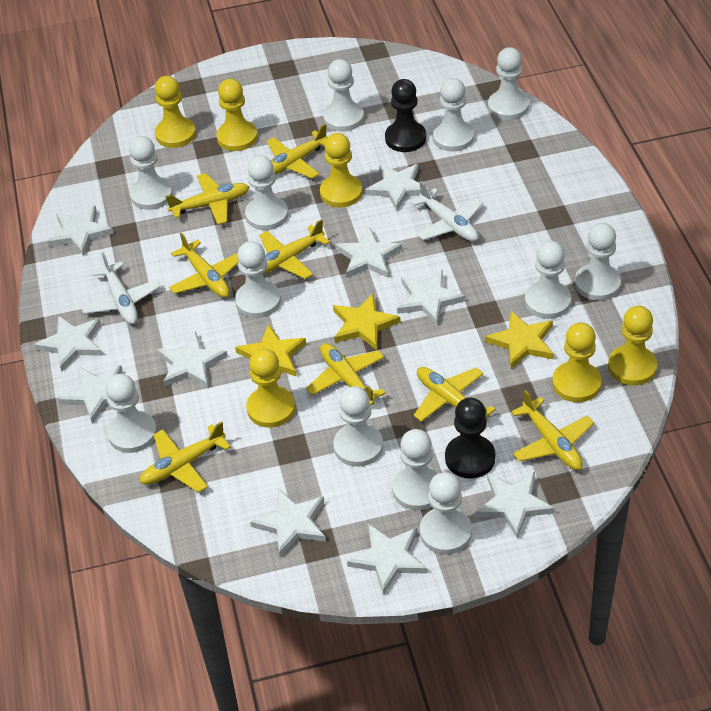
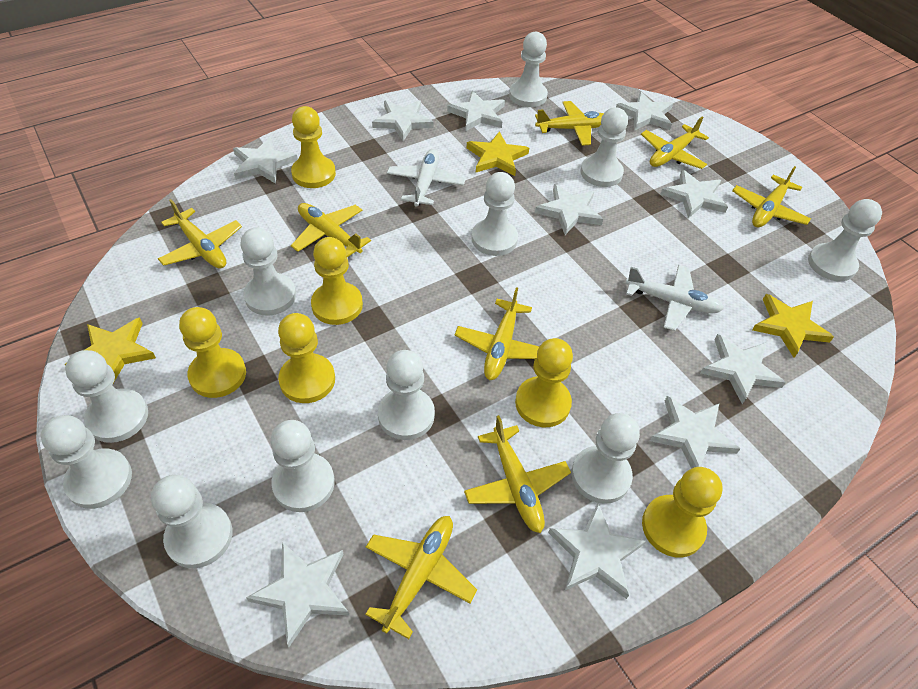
black pawn: 2 -> 0
white pawn: 12 -> 11

